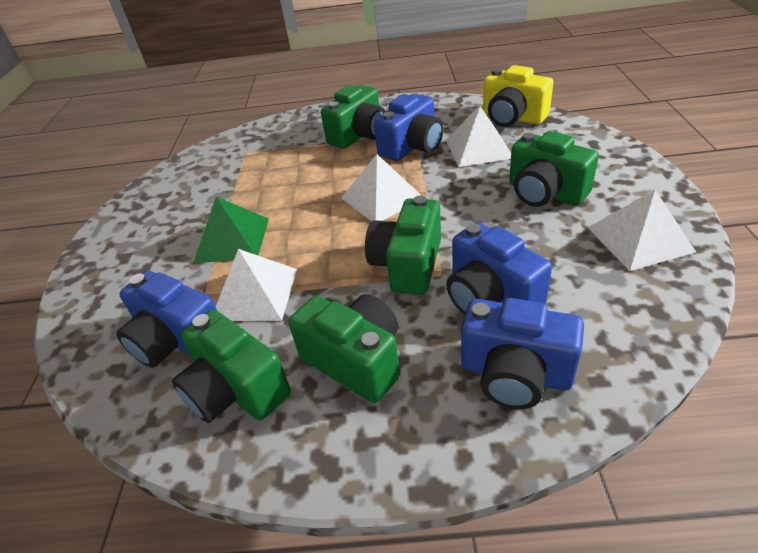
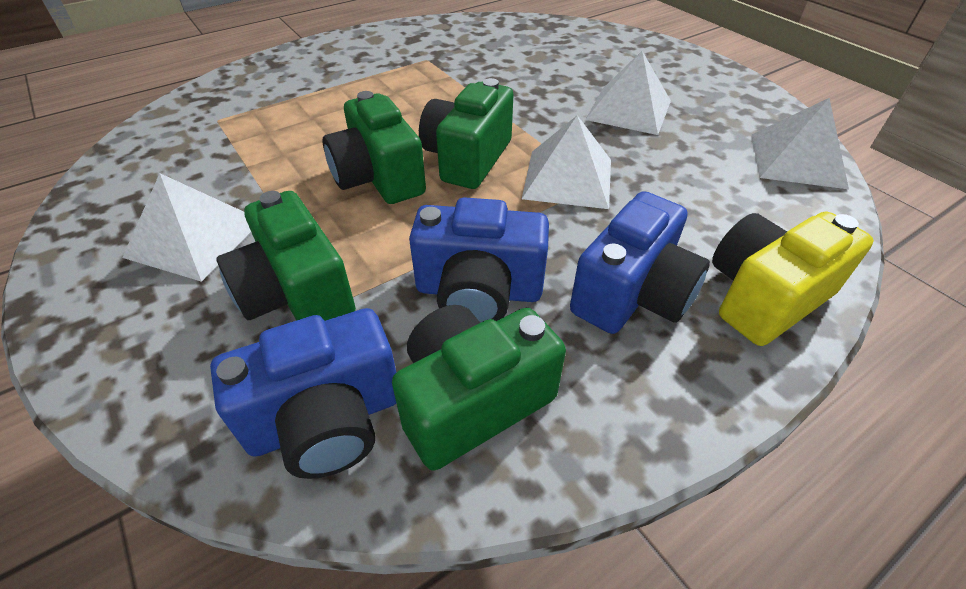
blue camera: 4 -> 3
green camera: 5 -> 4
green pyramid: 1 -> 0

